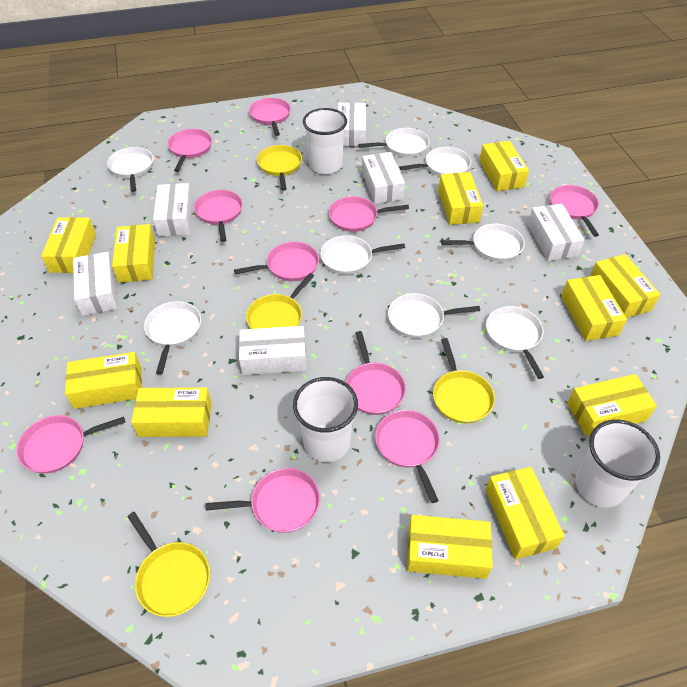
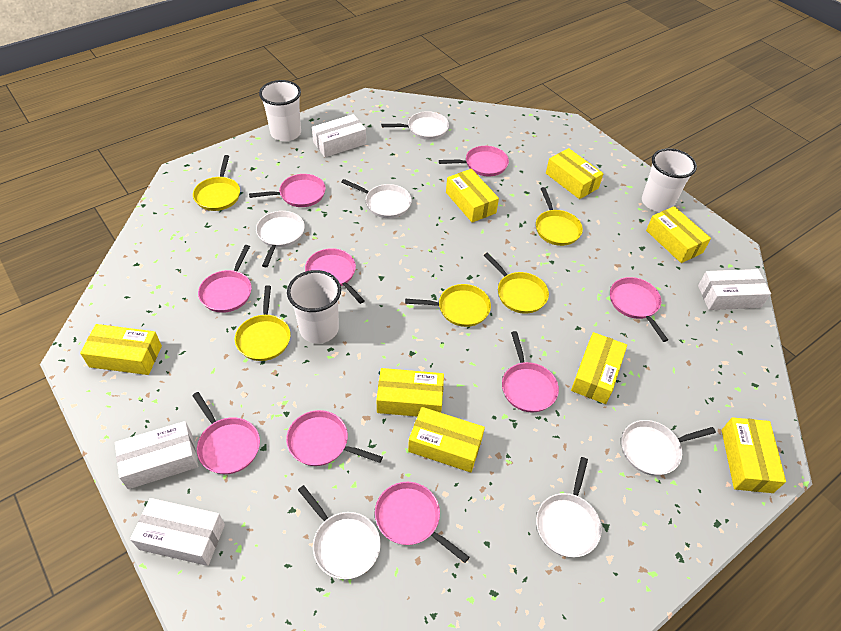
pink pan: 10 -> 9
white box: 6 -> 4
white pan: 8 -> 6
yellow box: 11 -> 8
yellow pan: 4 -> 5

